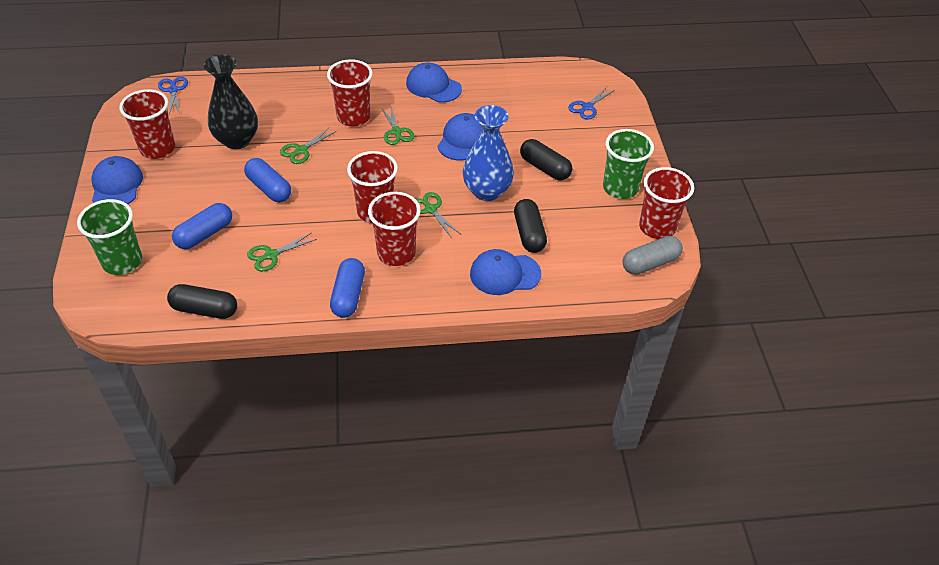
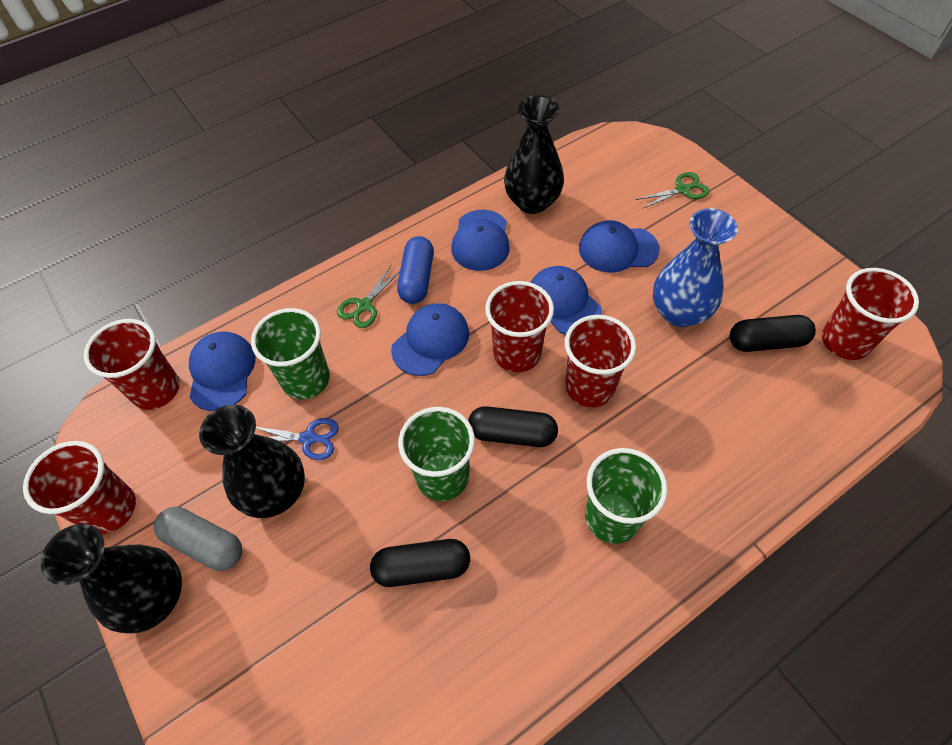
black vase: 1 -> 3
blue cap: 4 -> 5
blue capsule: 3 -> 1
blue scissors: 2 -> 1
green cup: 2 -> 3
green scissors: 4 -> 2

